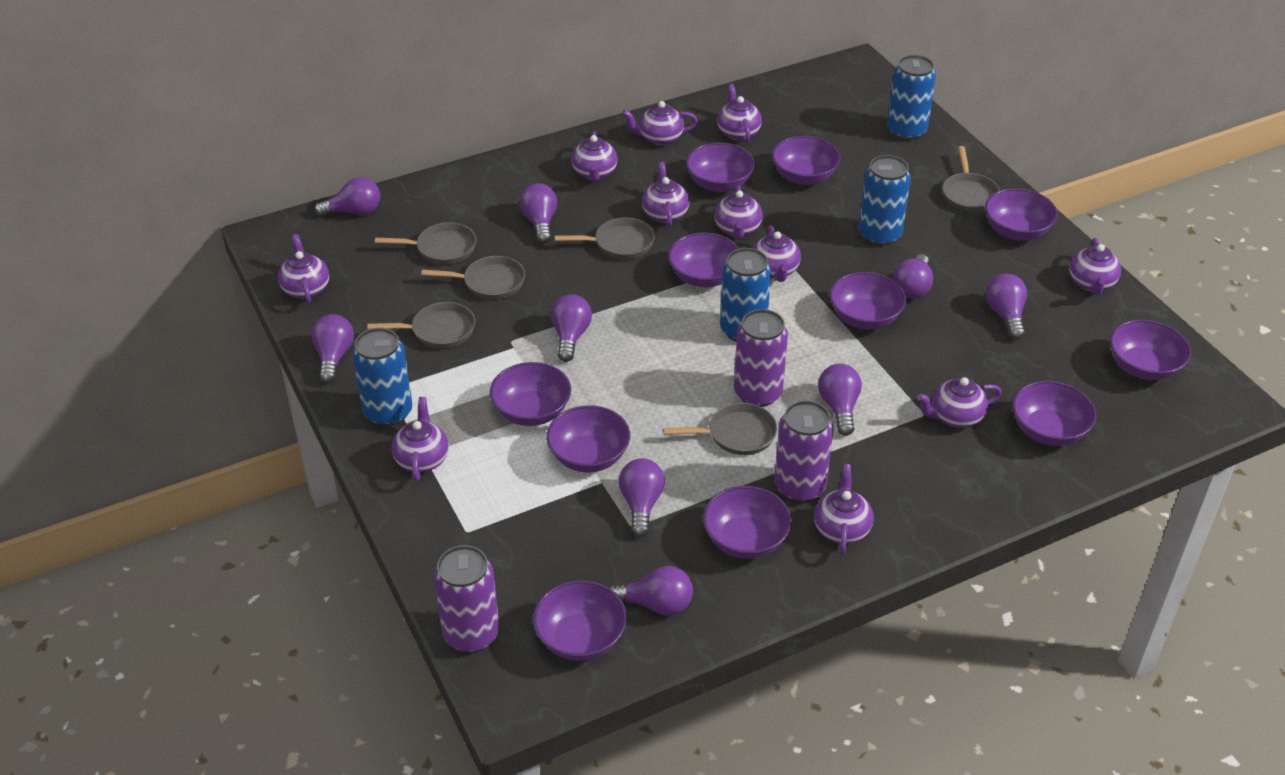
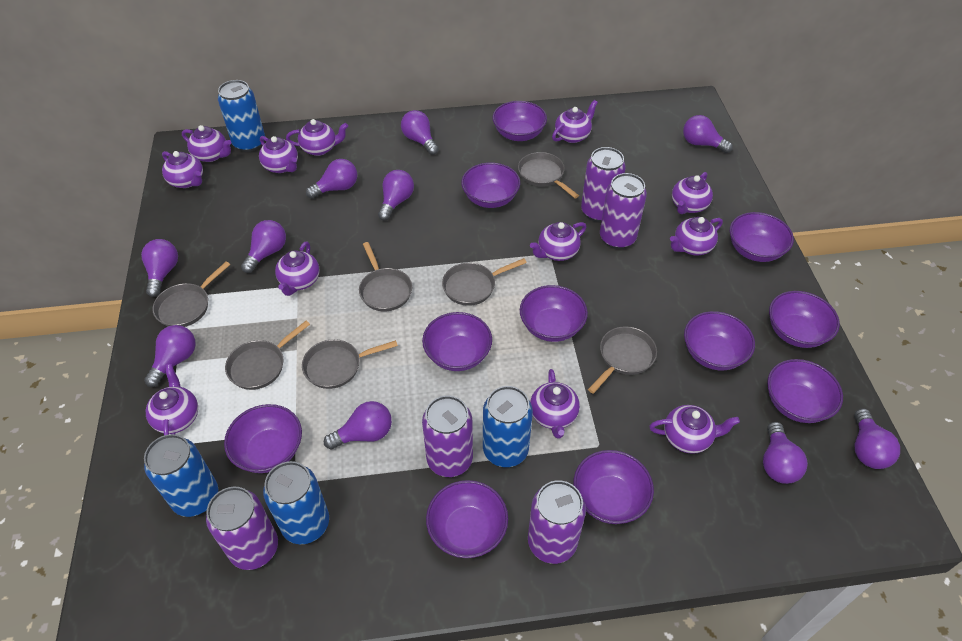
grey pan: 6 -> 7
purple can: 3 -> 5
purple light bulb: 9 -> 10
purple teapot: 11 -> 12

